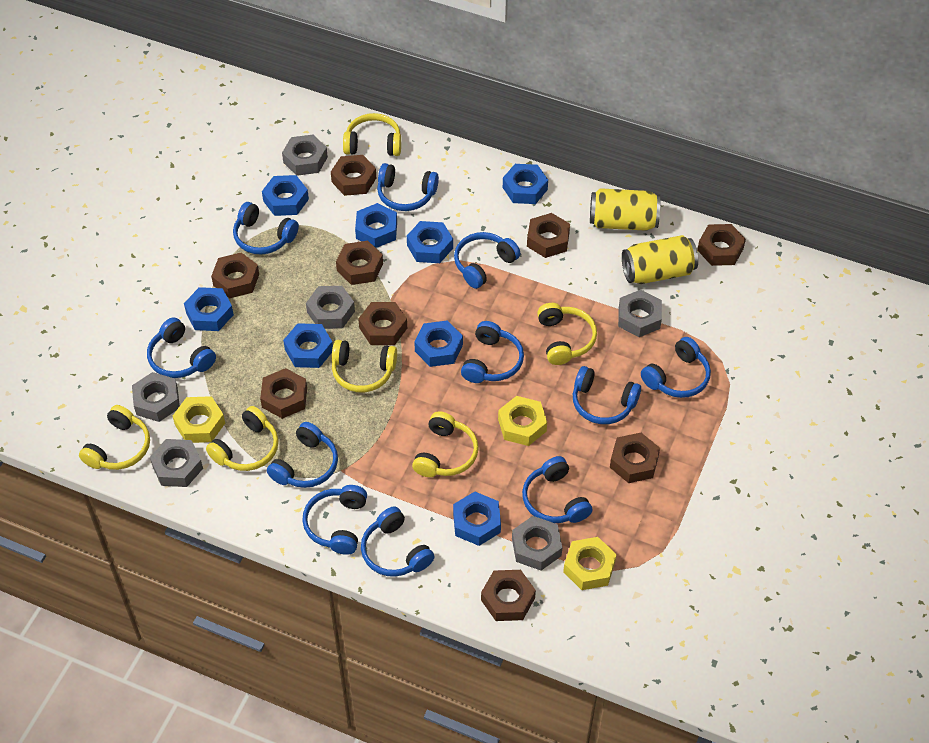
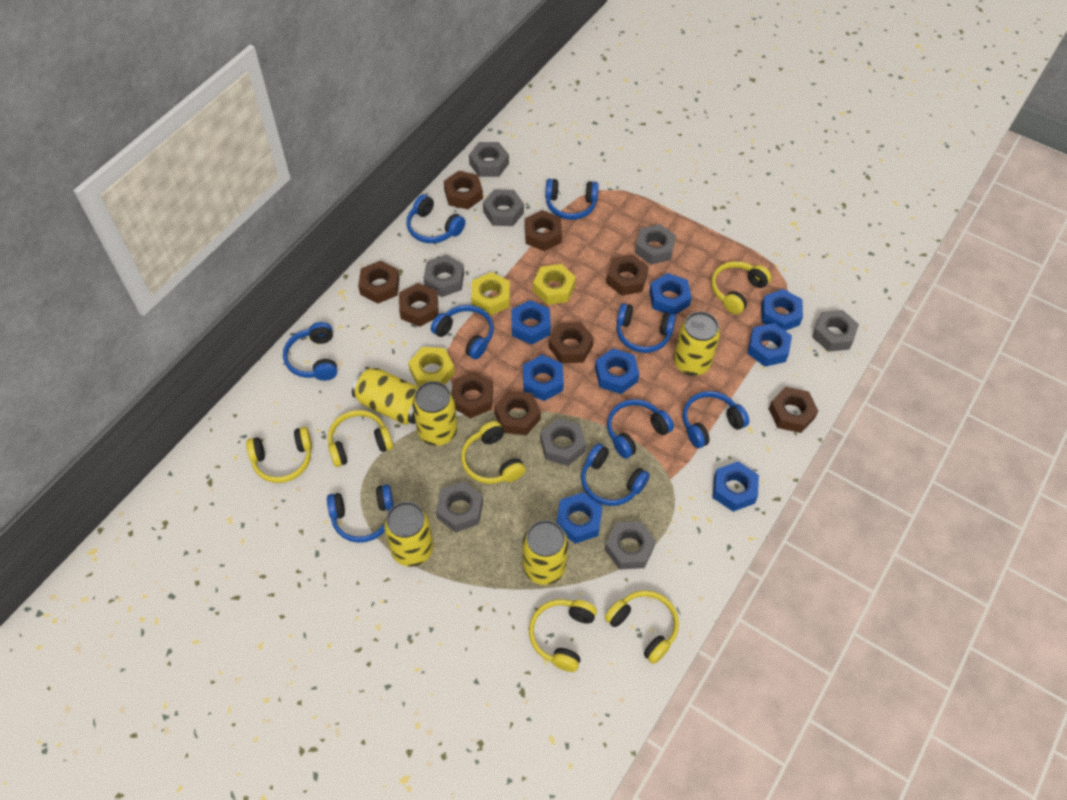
blue headphones: 11 -> 9
grey nut: 6 -> 8
yellow can: 2 -> 5

